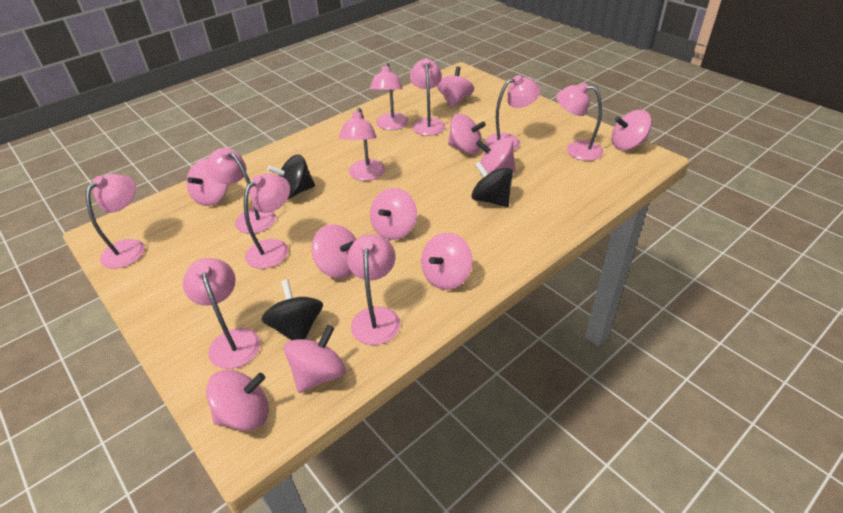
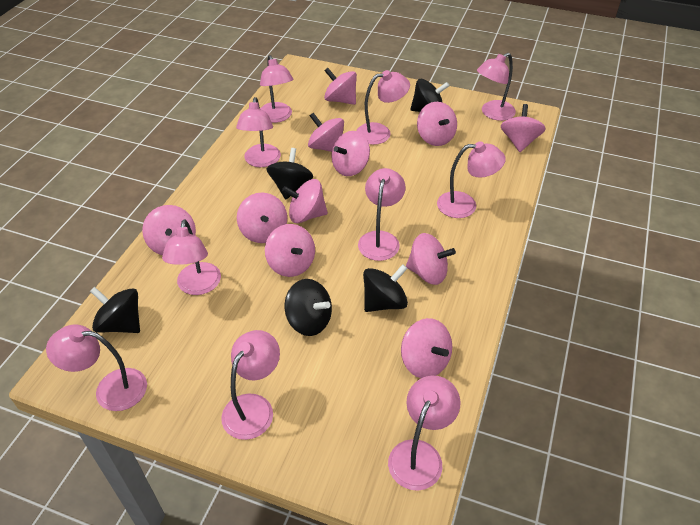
black spinning top: 3 -> 5
pink spinning top: 10 -> 11

